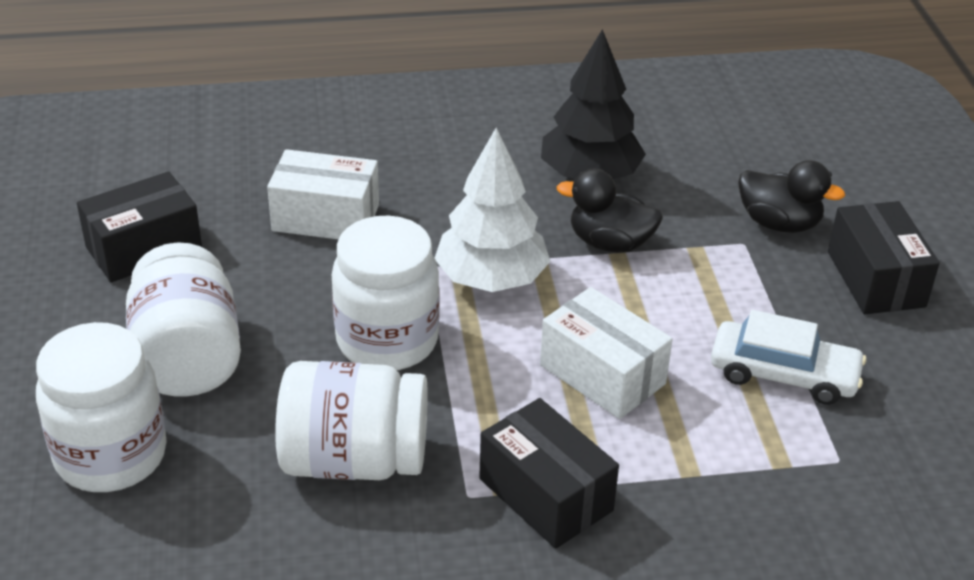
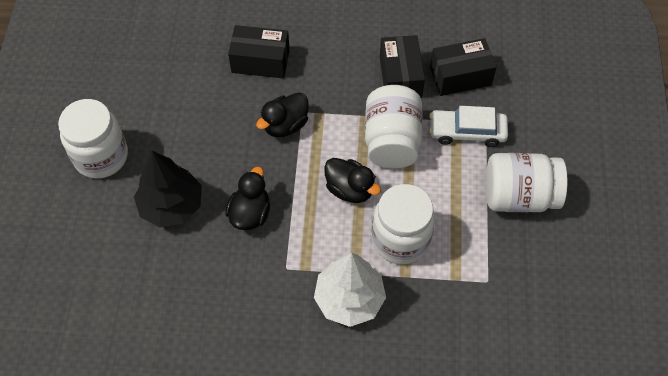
black duck: 2 -> 3
white box: 2 -> 0

